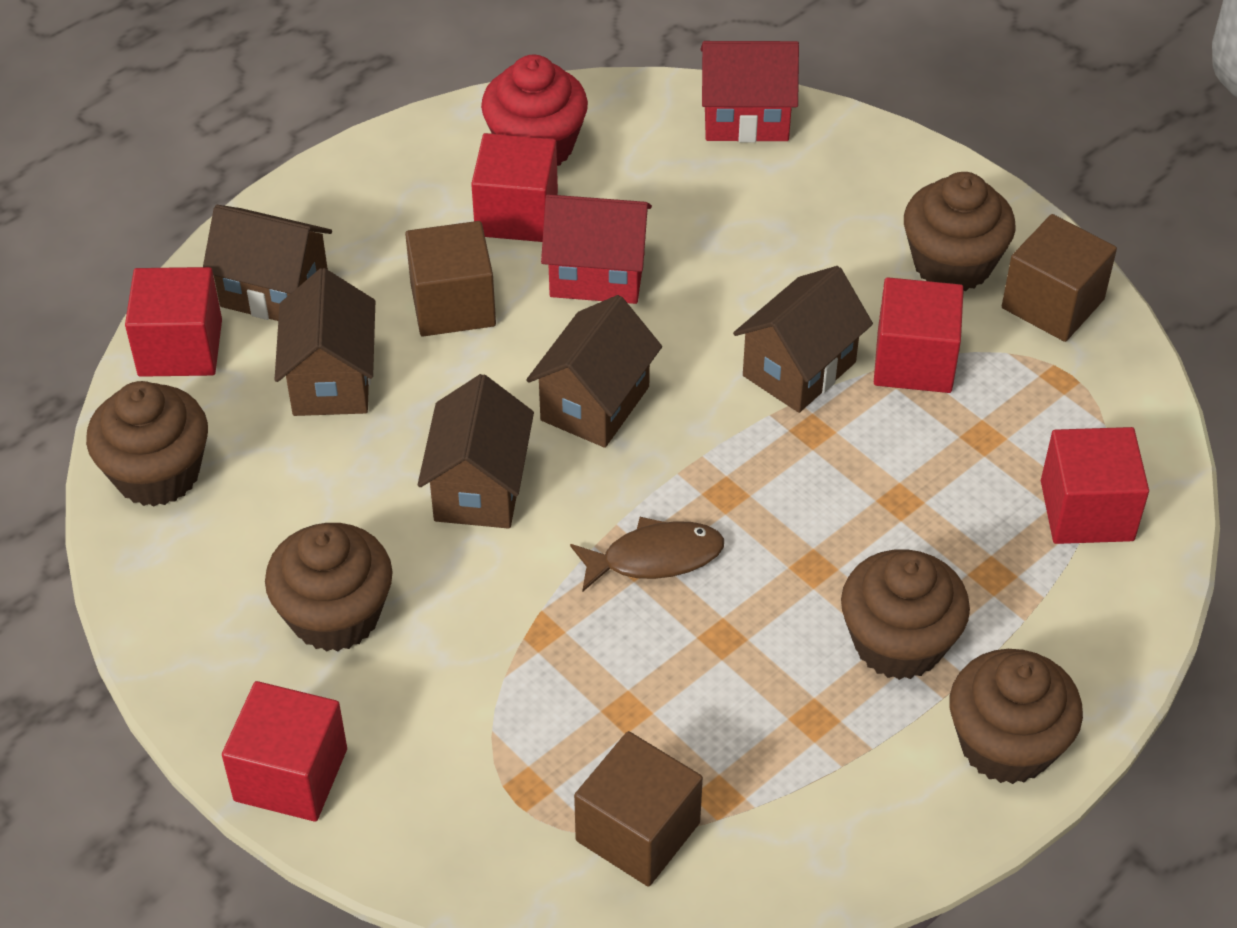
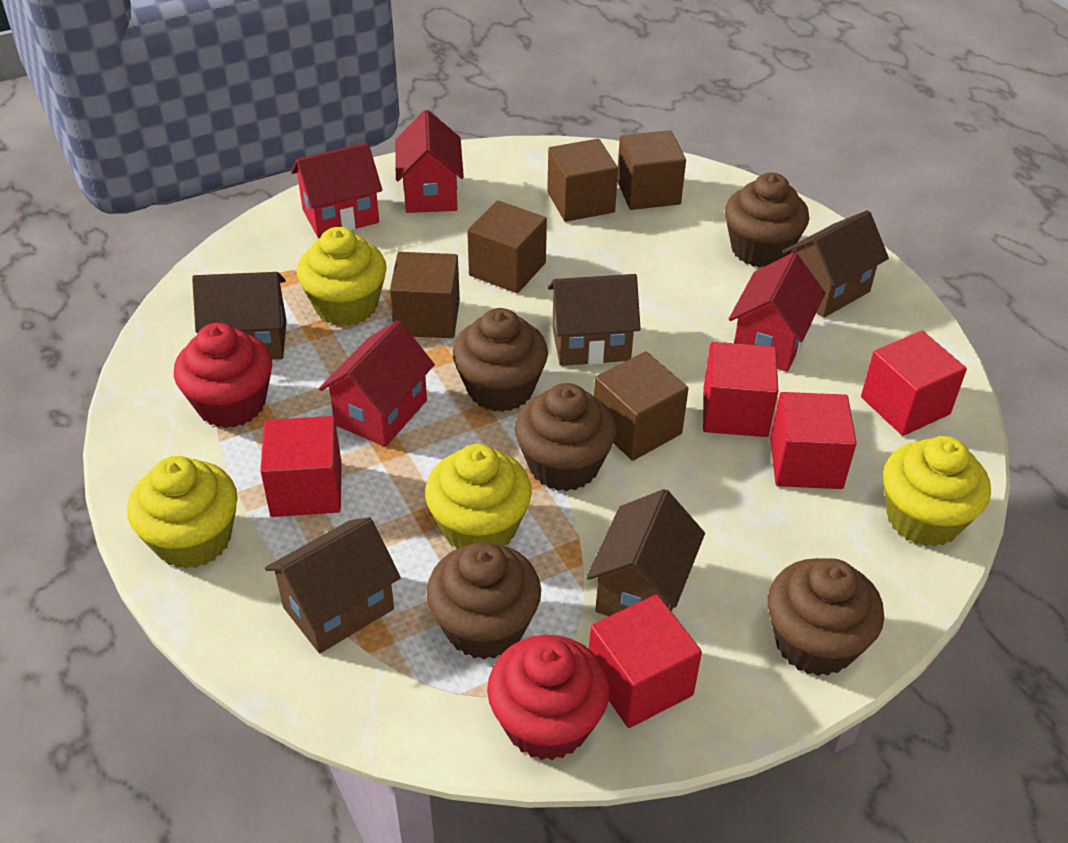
brown cube: 3 -> 5
brown fish: 1 -> 0
red cupcake: 1 -> 2
red house: 2 -> 4
yellow cupcake: 0 -> 4

